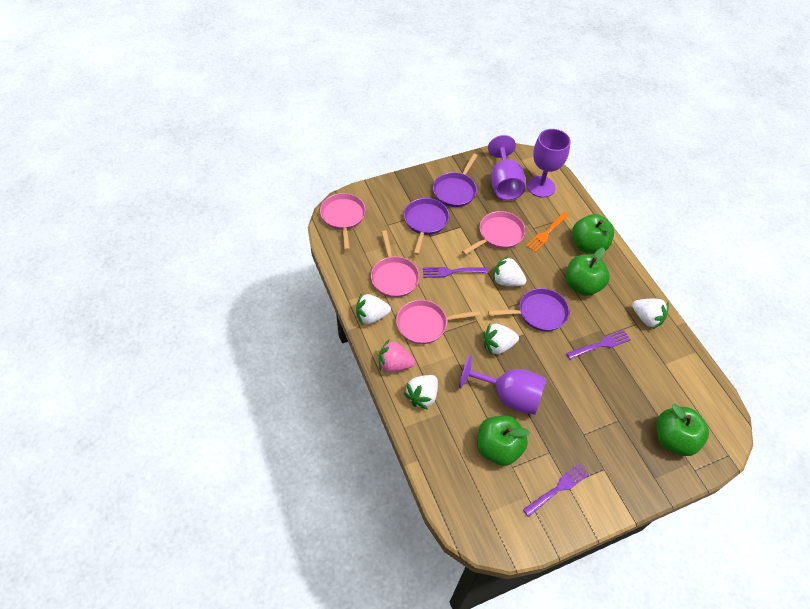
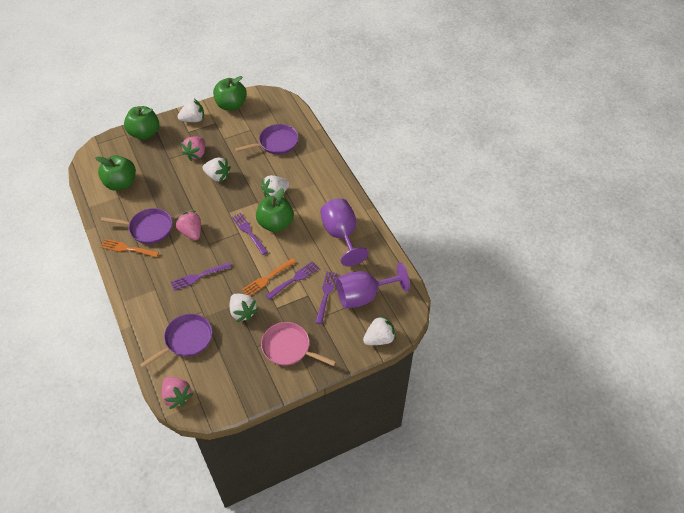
orange fork: 1 -> 2
pink pan: 4 -> 1
pink strawberry: 1 -> 3
purple fork: 3 -> 4
purple goblet: 3 -> 2

